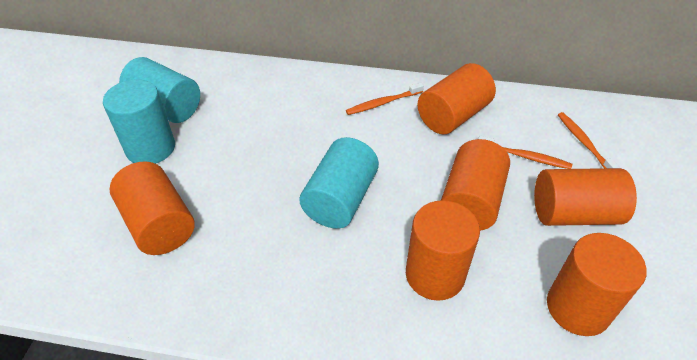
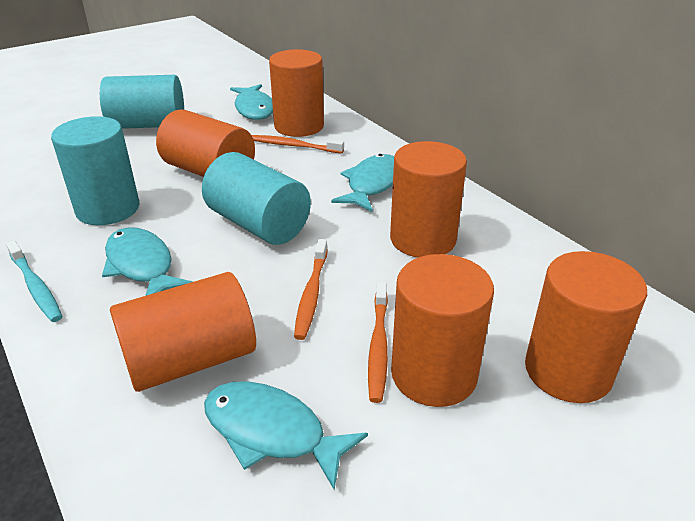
turquoise fish: 0 -> 4
turquoise toothbrush: 0 -> 1

